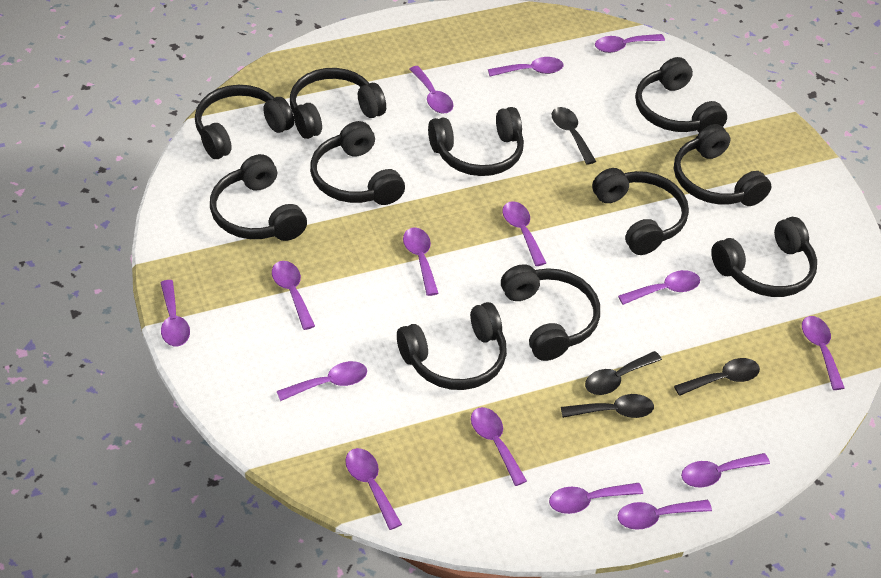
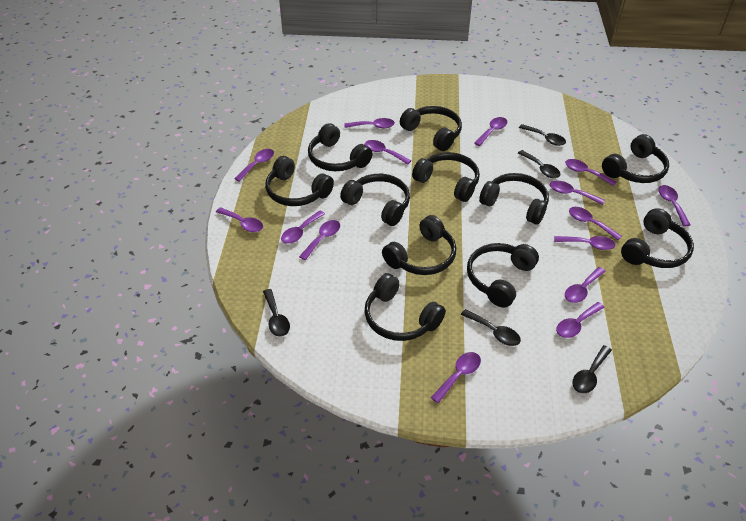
black spoon: 4 -> 5

